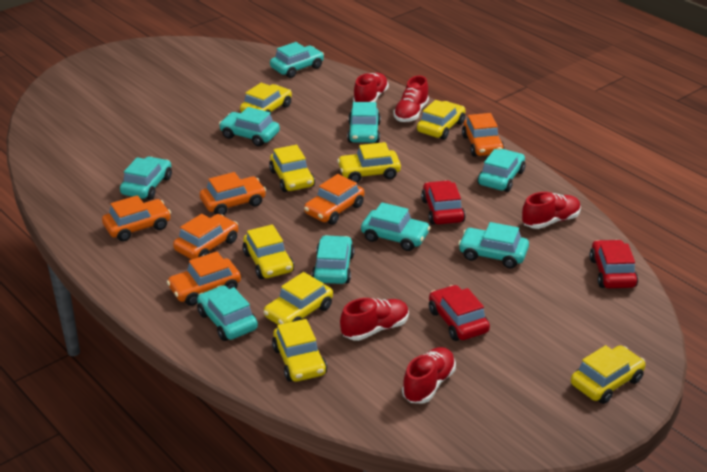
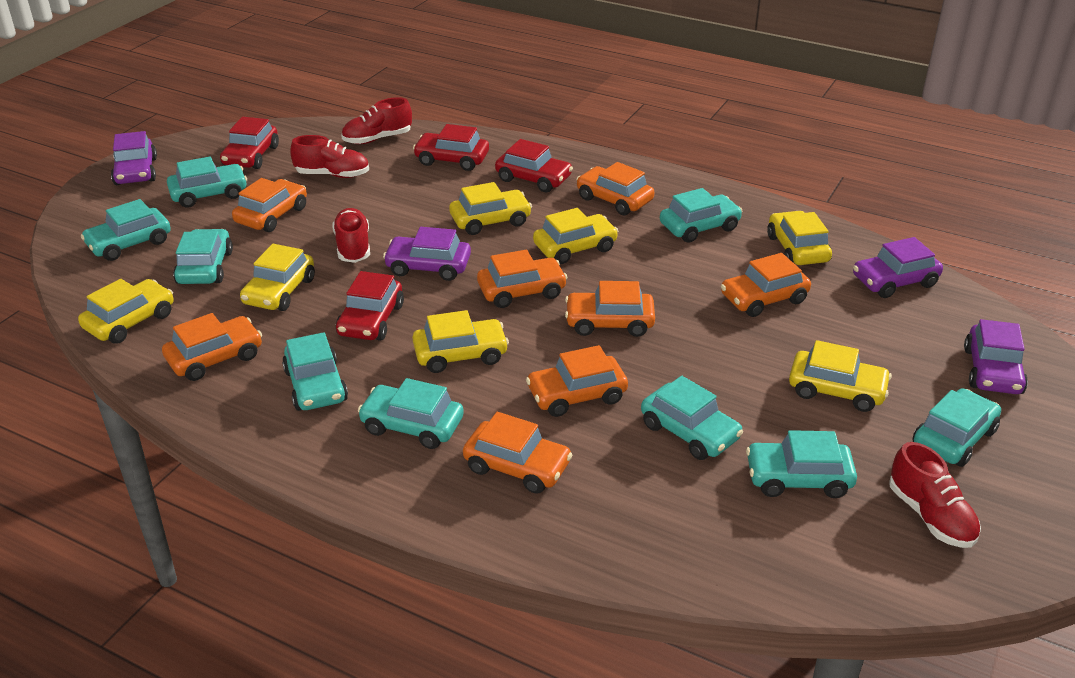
orange car: 6 -> 8
purple car: 0 -> 4
red car: 3 -> 4
red shoe: 5 -> 4
yellow car: 8 -> 7

